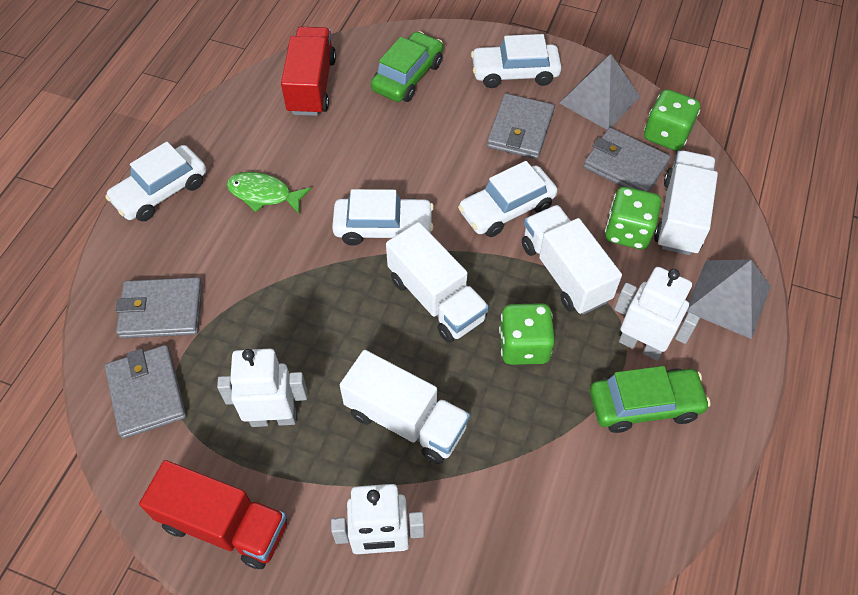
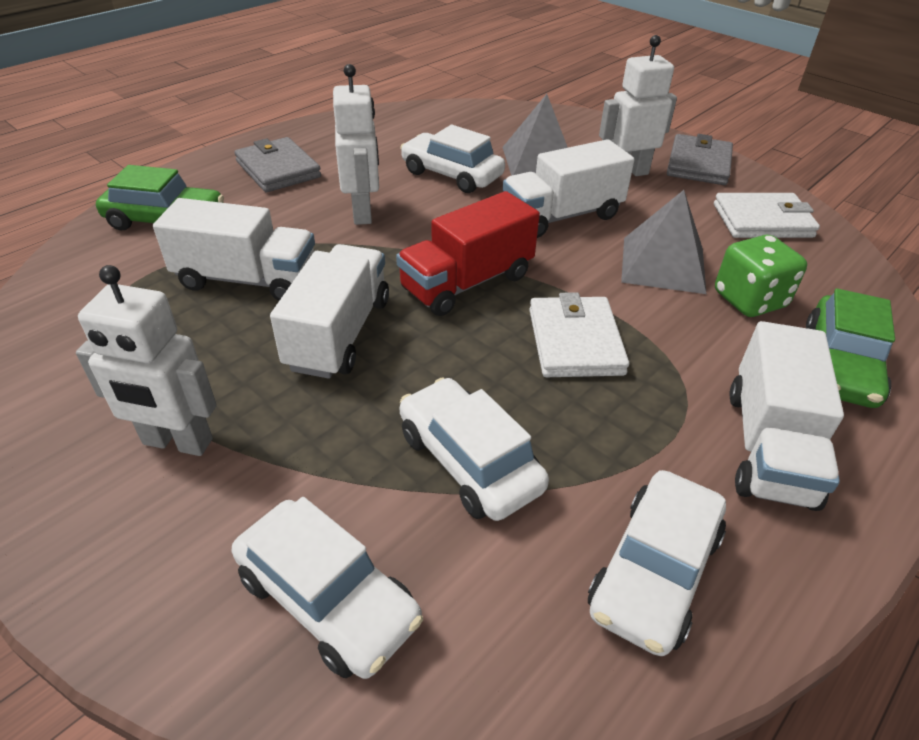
green dice: 3 -> 1
green fish: 1 -> 0
grey wallet: 4 -> 2
red truck: 2 -> 1
white wallet: 0 -> 2

